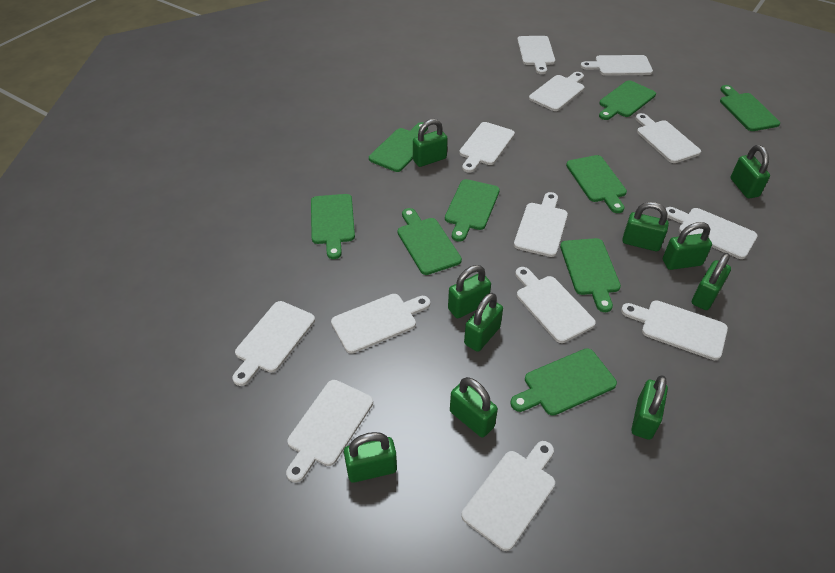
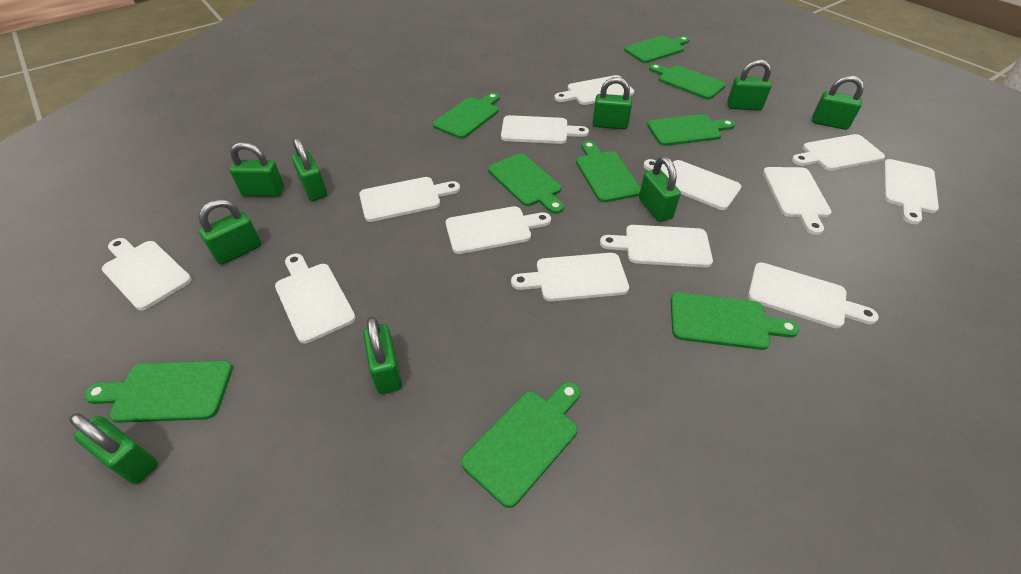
green padlock: 10 -> 9

